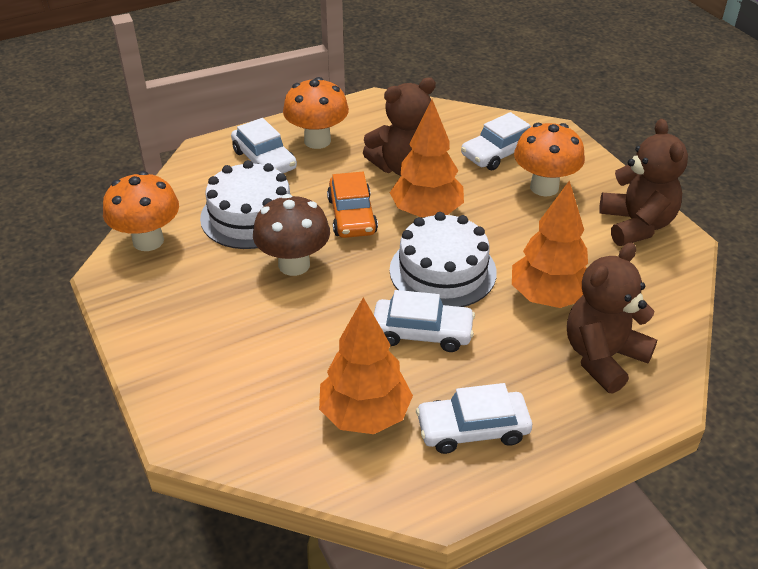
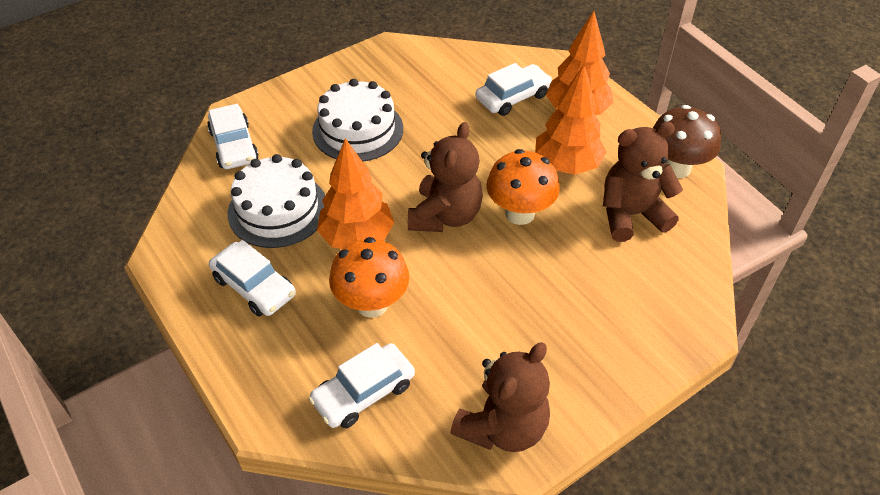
orange car: 1 -> 0
orange mushroom: 3 -> 2

